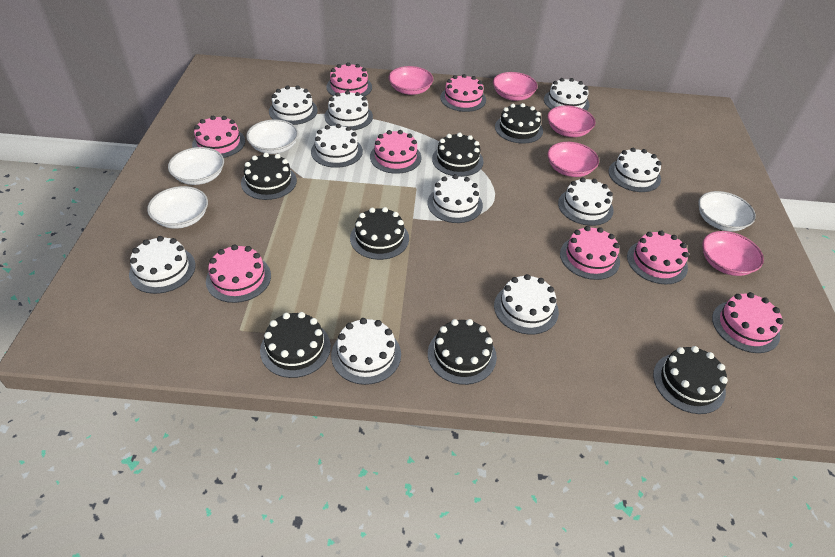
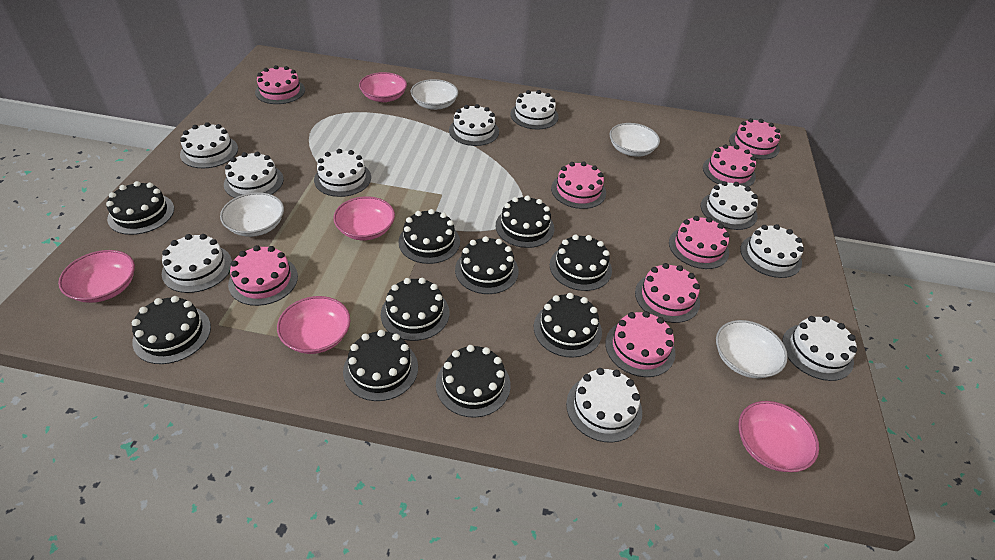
black cake: 7 -> 10

